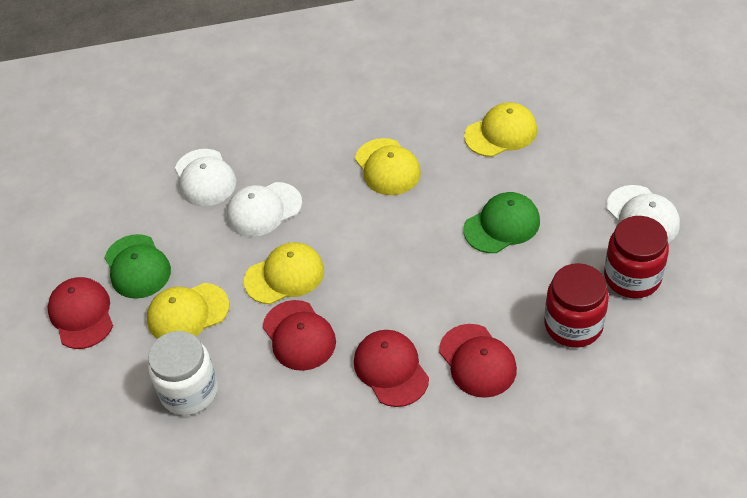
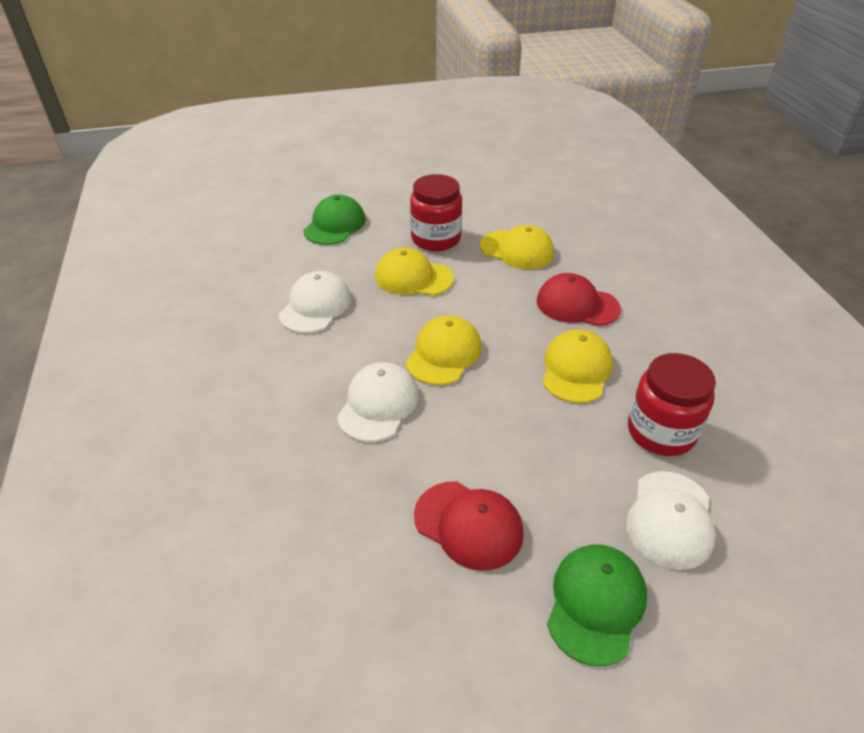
red cap: 4 -> 2
white jar: 1 -> 0

